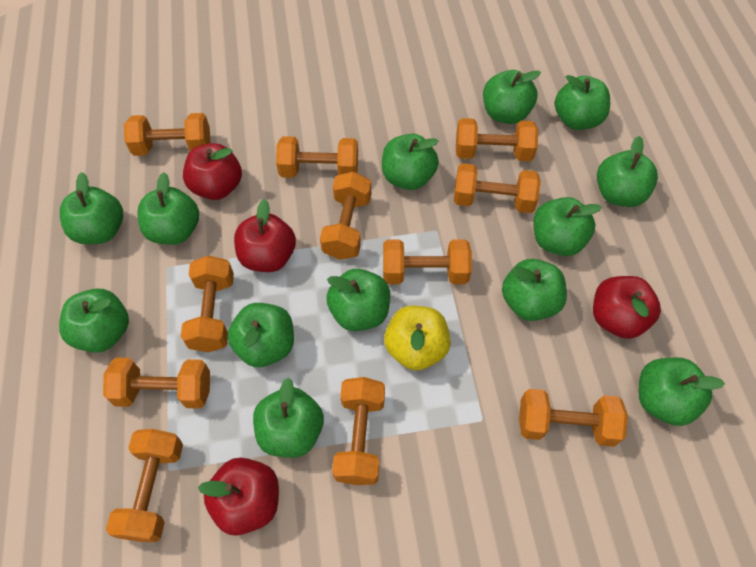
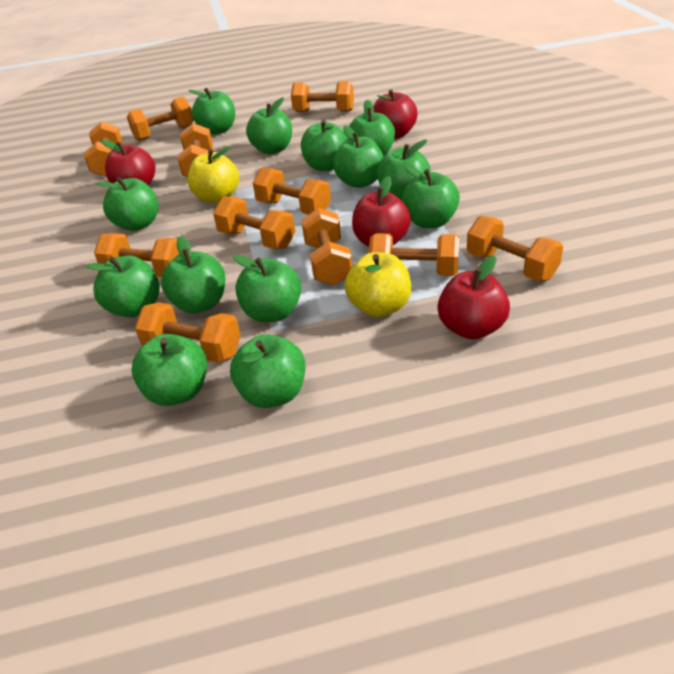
yellow apple: 1 -> 2

